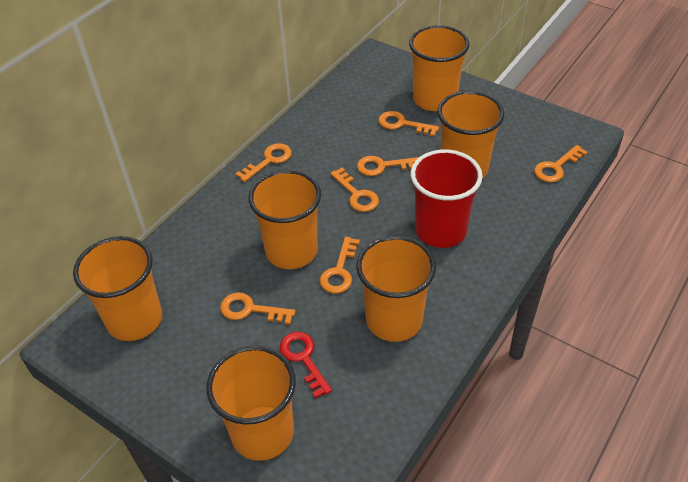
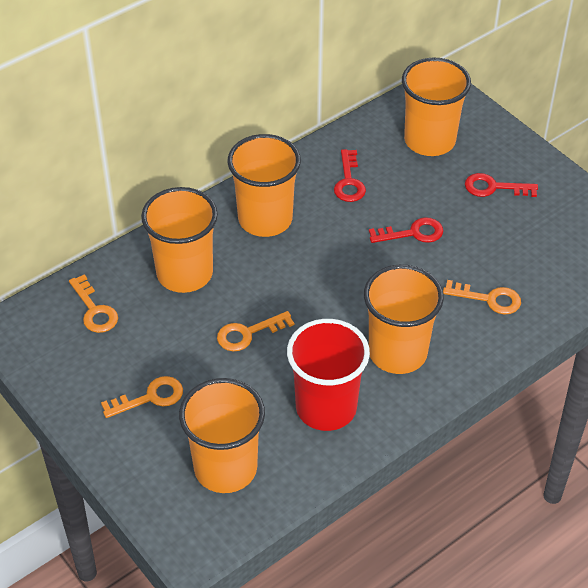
orange cup: 6 -> 5
orange key: 7 -> 4
red key: 1 -> 3

